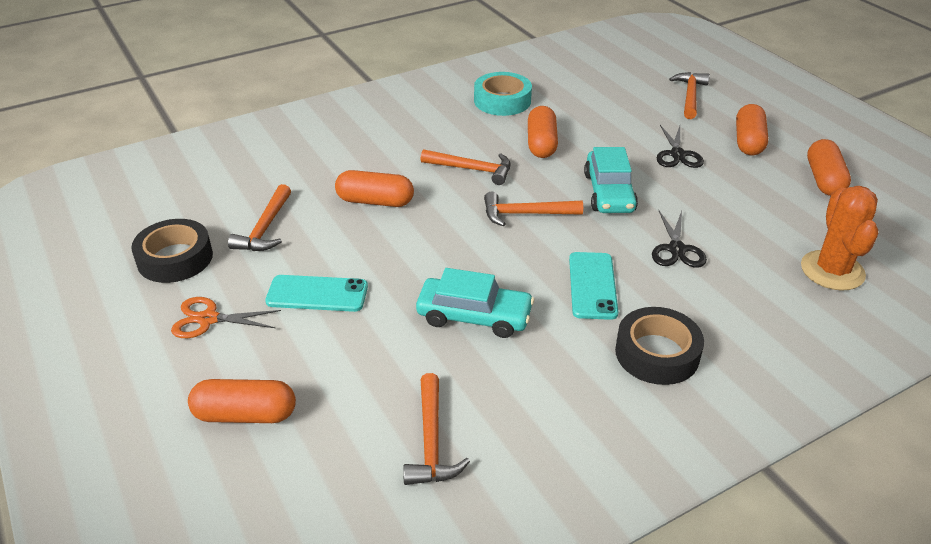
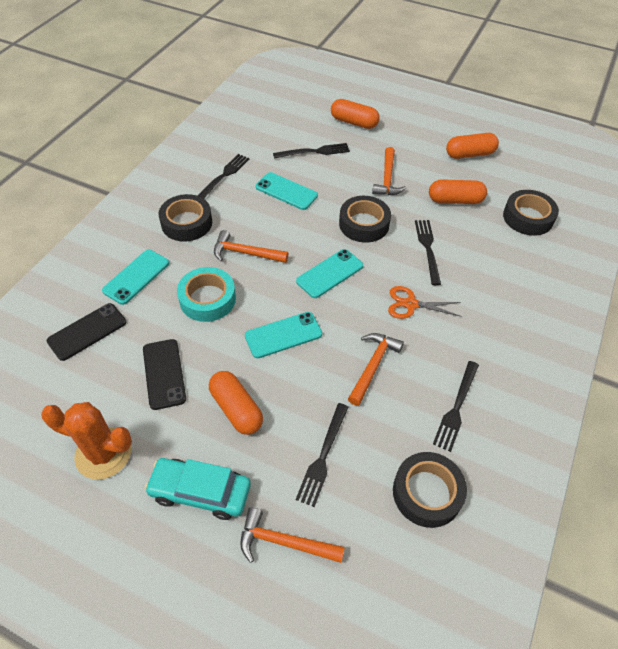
black fork: 0 -> 5
black phone: 0 -> 2
black scissors: 2 -> 0
black tape: 2 -> 4
orange capsule: 5 -> 4
orange hammer: 5 -> 4
turquoise car: 2 -> 1
turquoise phone: 2 -> 4

